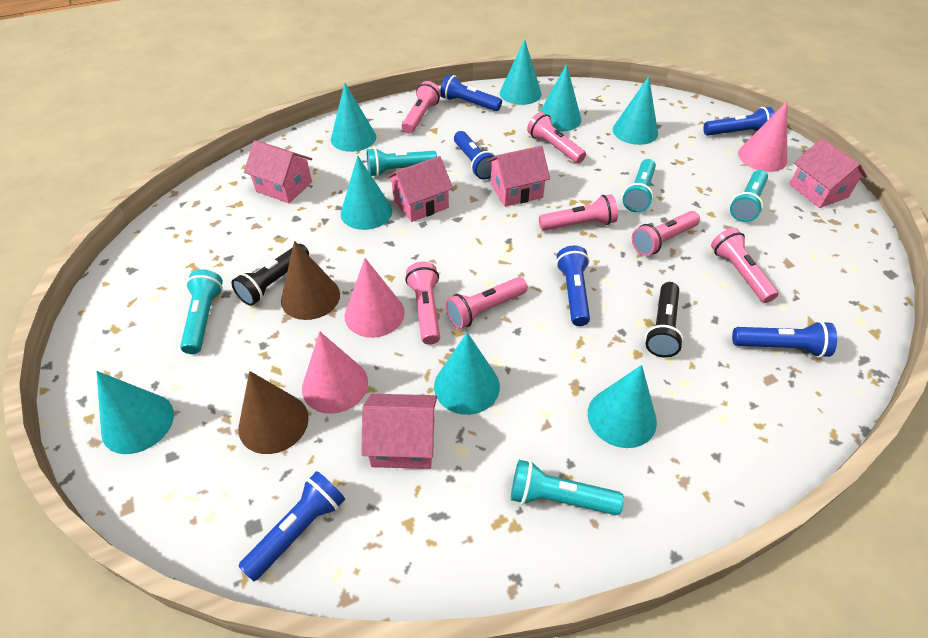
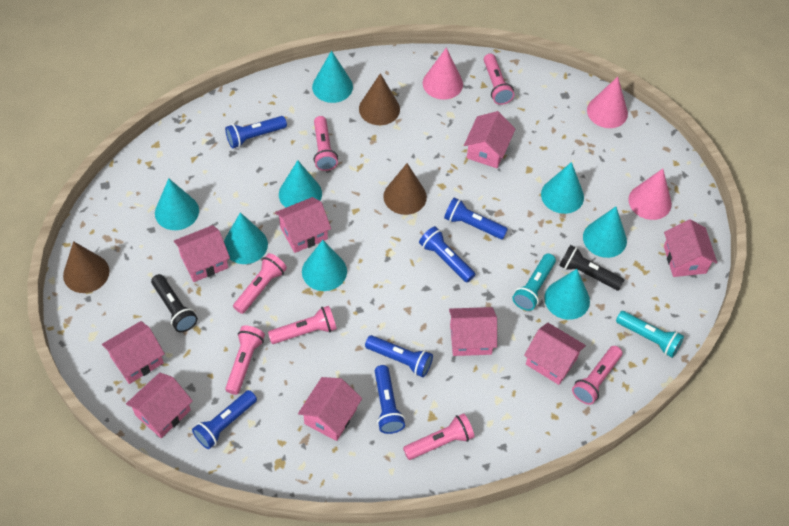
brown cone: 2 -> 3
pink house: 5 -> 9
turquoise flashlight: 5 -> 2

